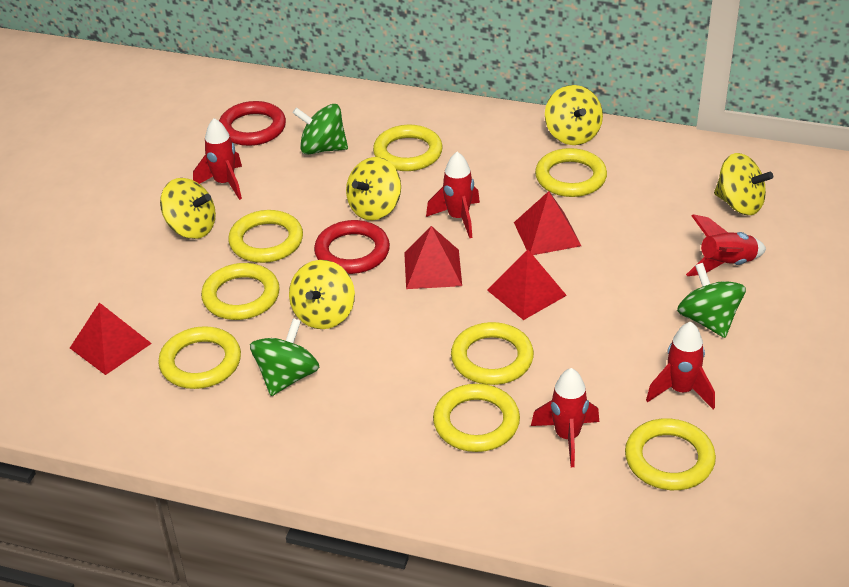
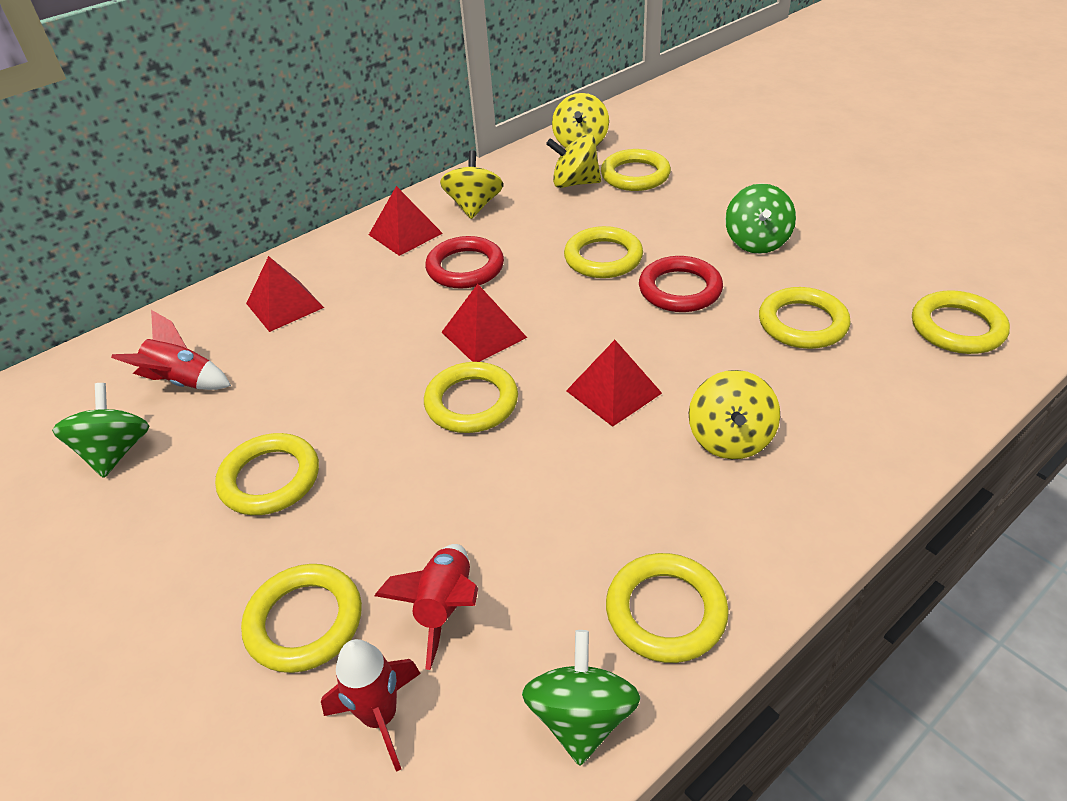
red rocket: 5 -> 3
yellow spinning top: 5 -> 4

